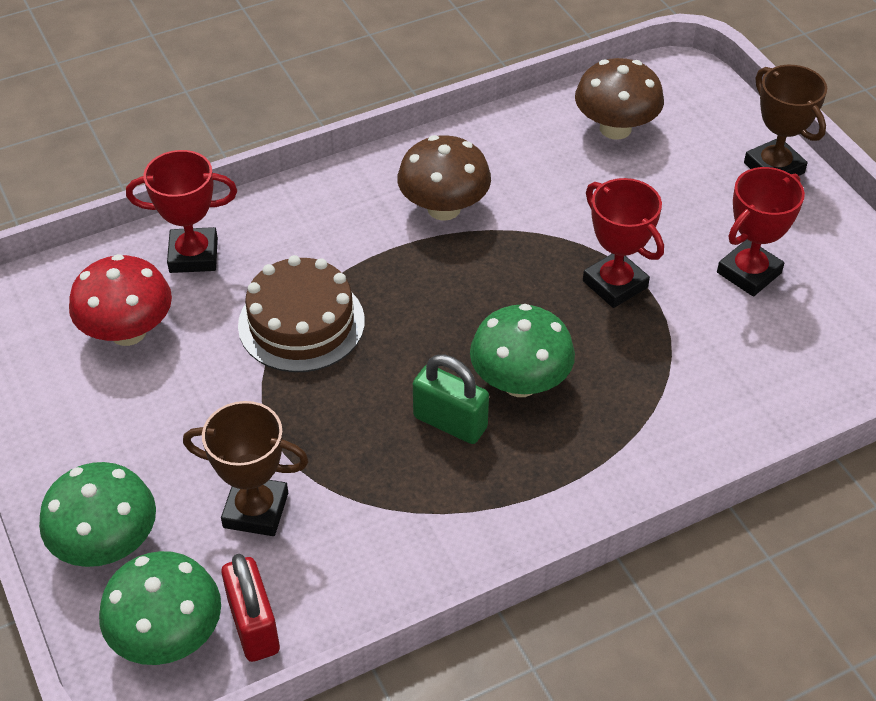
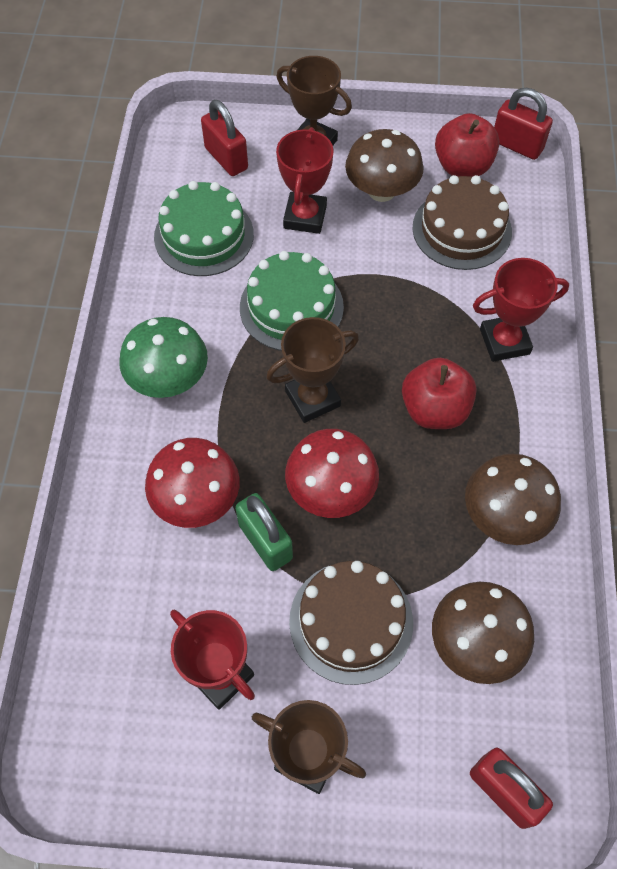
brown cake: 1 -> 2
brown mushroom: 2 -> 3
brown trophy: 2 -> 3
green cake: 0 -> 2
green mushroom: 3 -> 1
red apple: 0 -> 2
red mushroom: 1 -> 2
red padlock: 1 -> 3

